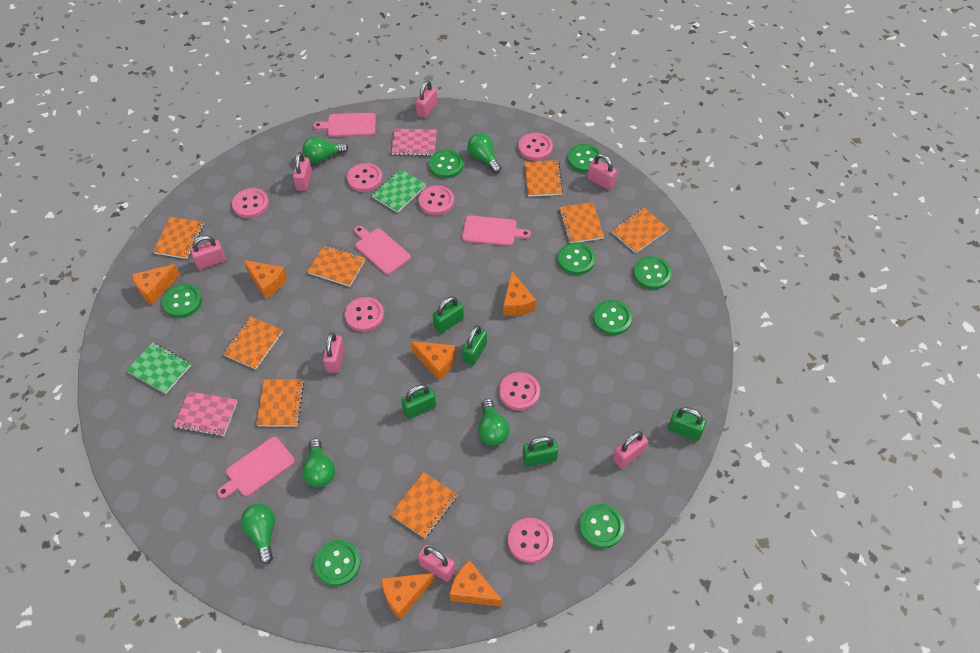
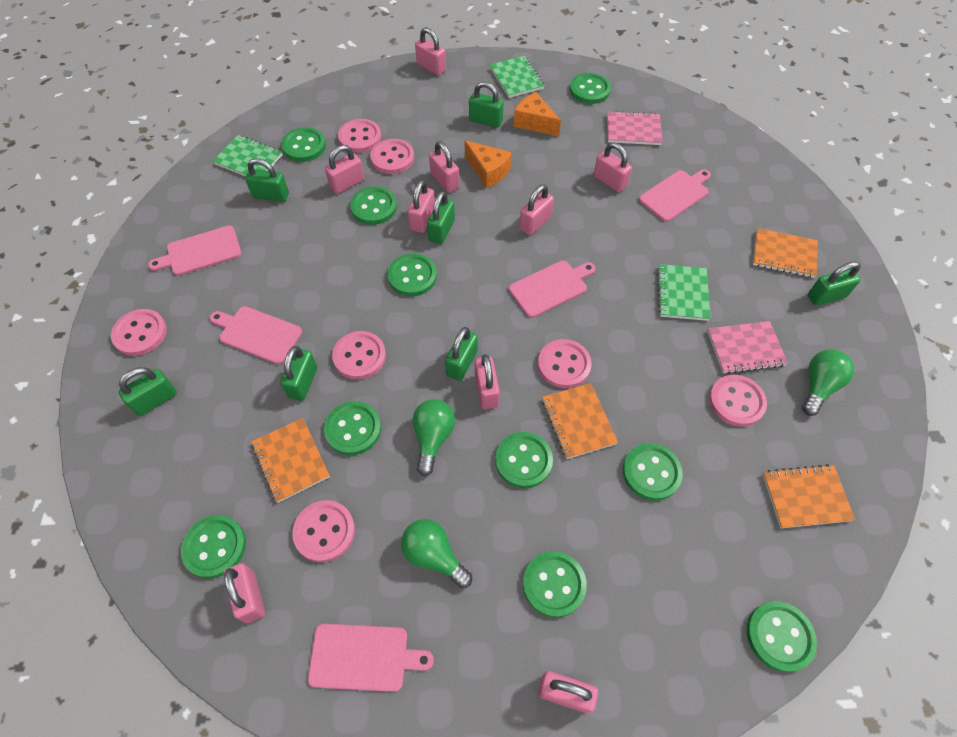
green button: 8 -> 10
green light bulb: 5 -> 3
green notebook: 2 -> 3
green padlock: 5 -> 7
orange cheese: 6 -> 2
orange notebook: 8 -> 4
pink cutting board: 4 -> 5
pink padlock: 7 -> 9

